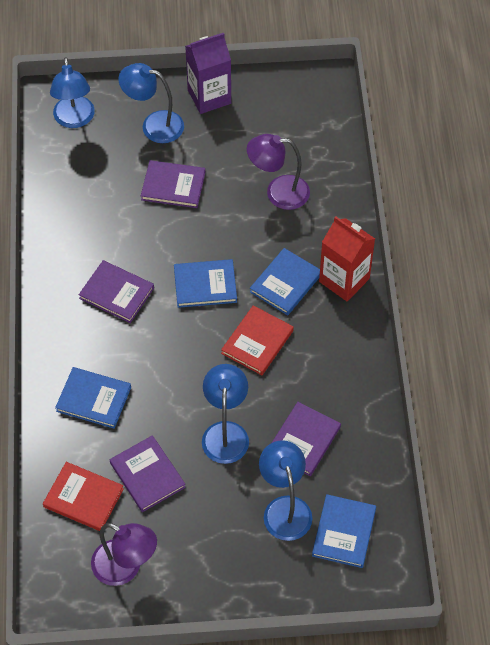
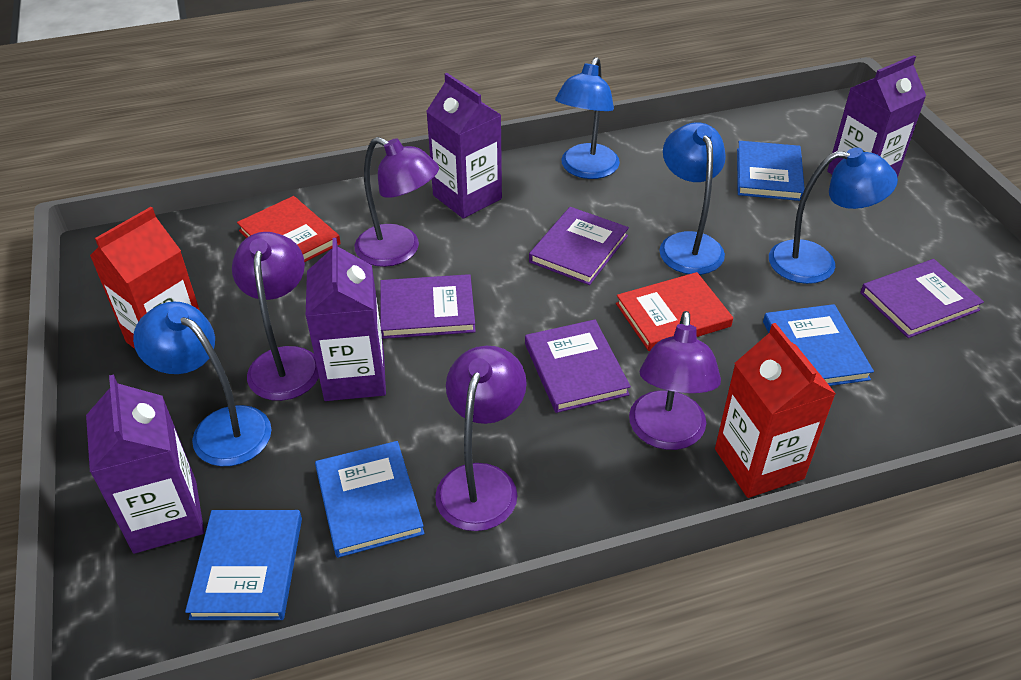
purple carton: 1 -> 4
purple lamp: 2 -> 4
red carton: 1 -> 2

